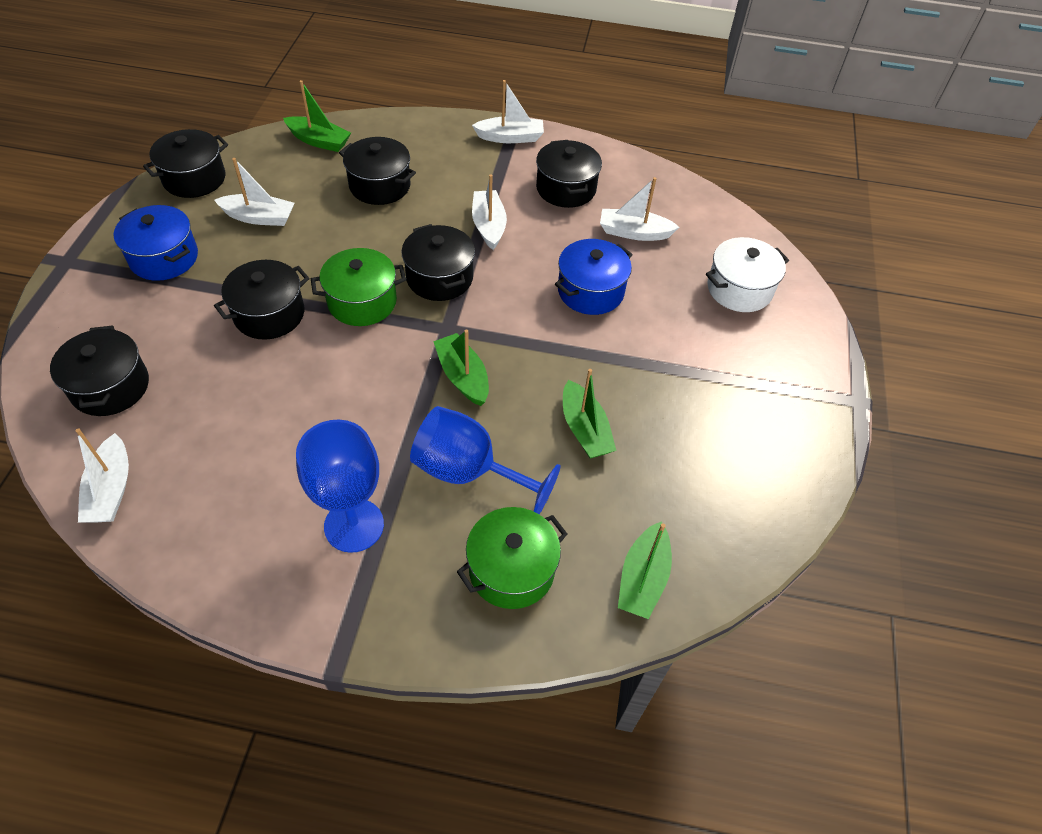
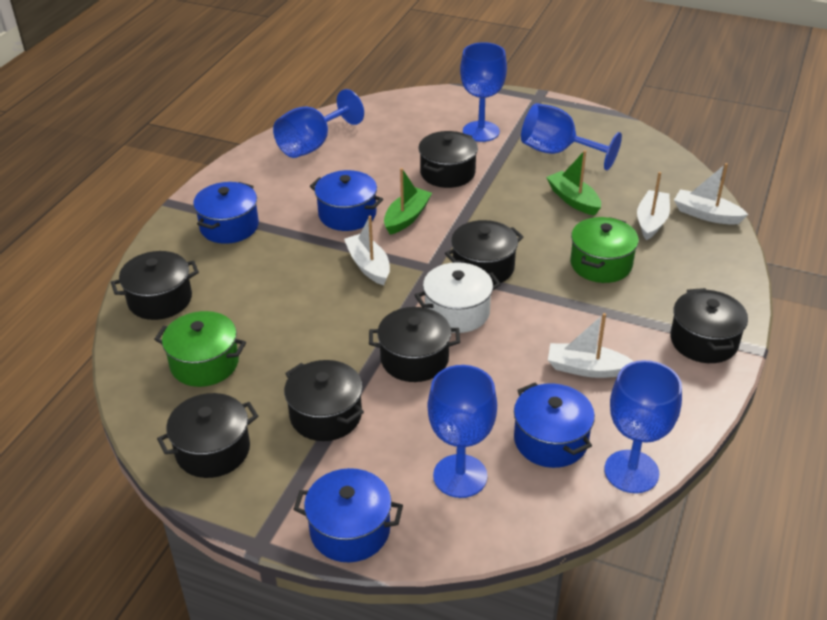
black pot: 6 -> 7
blue goblet: 2 -> 5
blue pot: 2 -> 4
green boat: 4 -> 2
white boat: 5 -> 4

